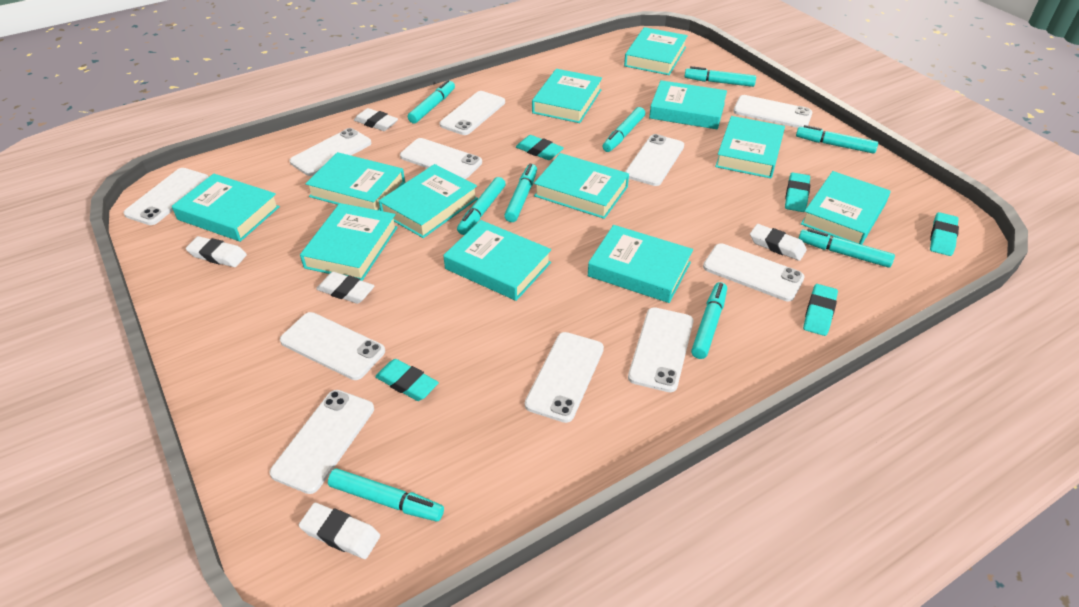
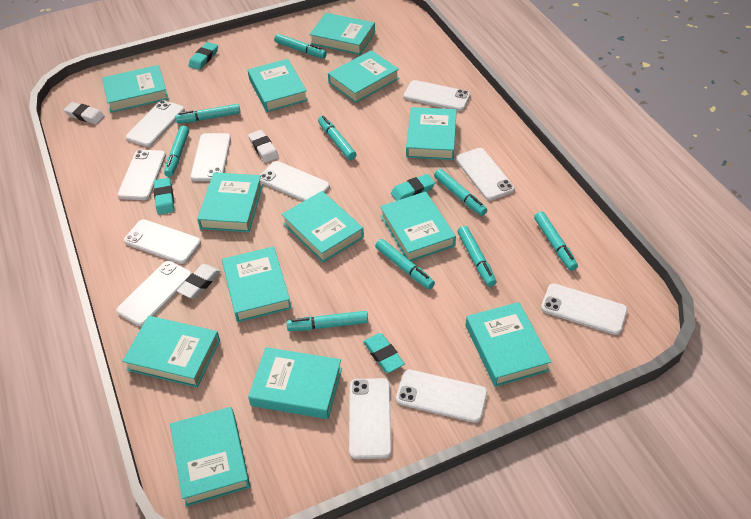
turquoise book: 12 -> 13
turquoise eraser: 5 -> 4
white eraser: 5 -> 3

